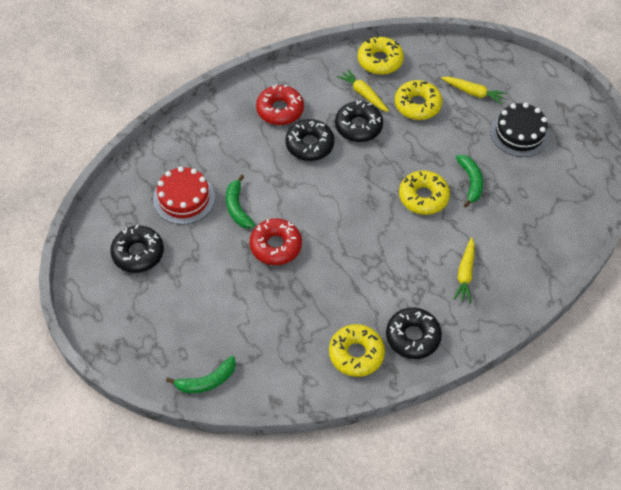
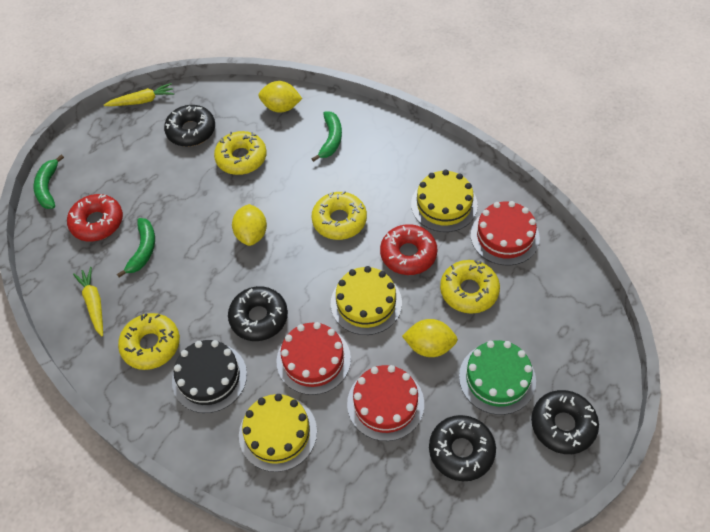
green cake: 0 -> 1
red cake: 1 -> 3
yellow cake: 0 -> 3
yellow carrot: 3 -> 2
yellow lemon: 0 -> 3

